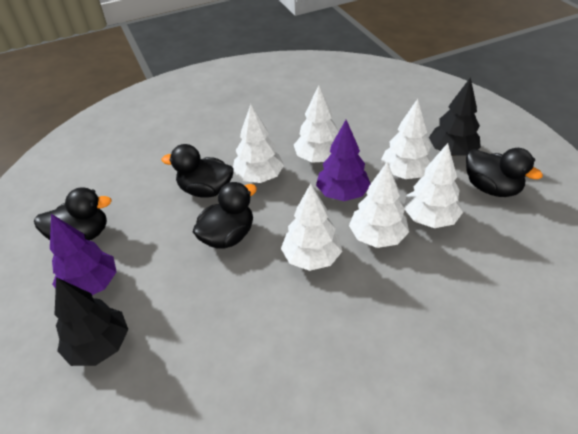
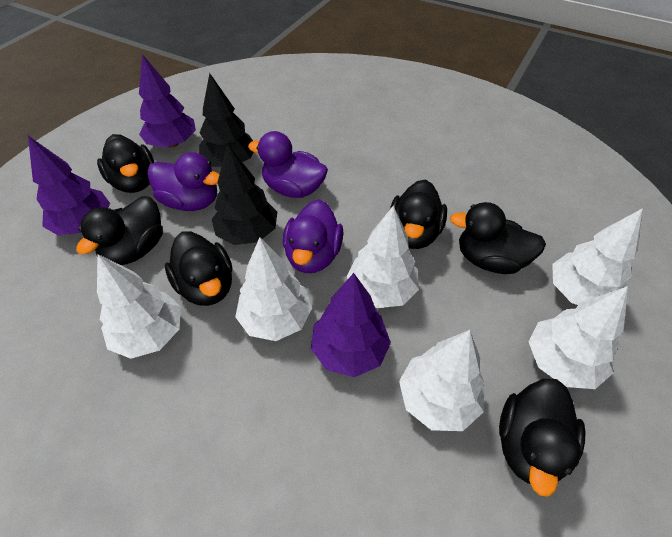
black duck: 4 -> 6
purple duck: 0 -> 3
purple tree: 2 -> 3

